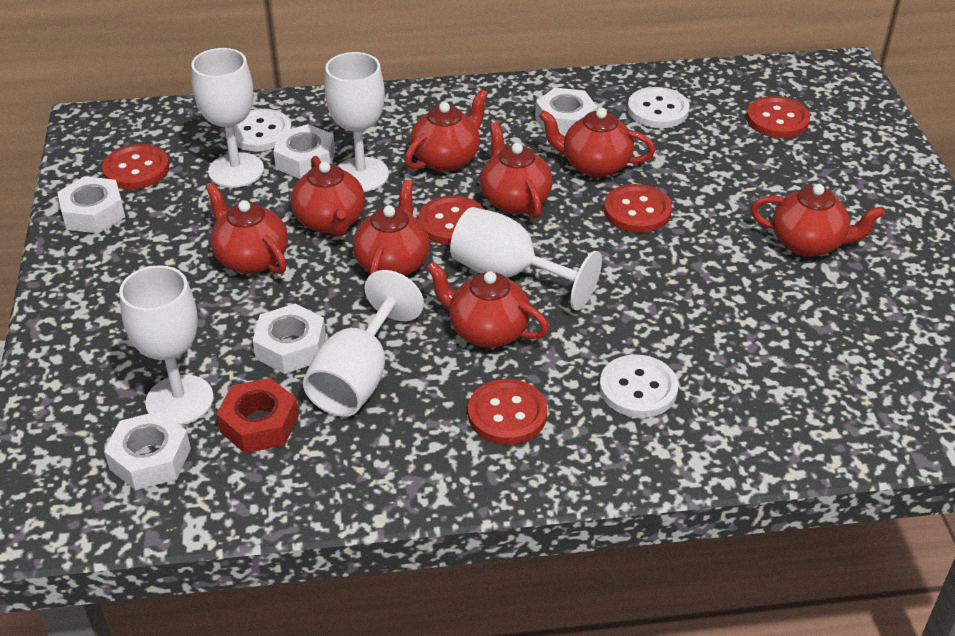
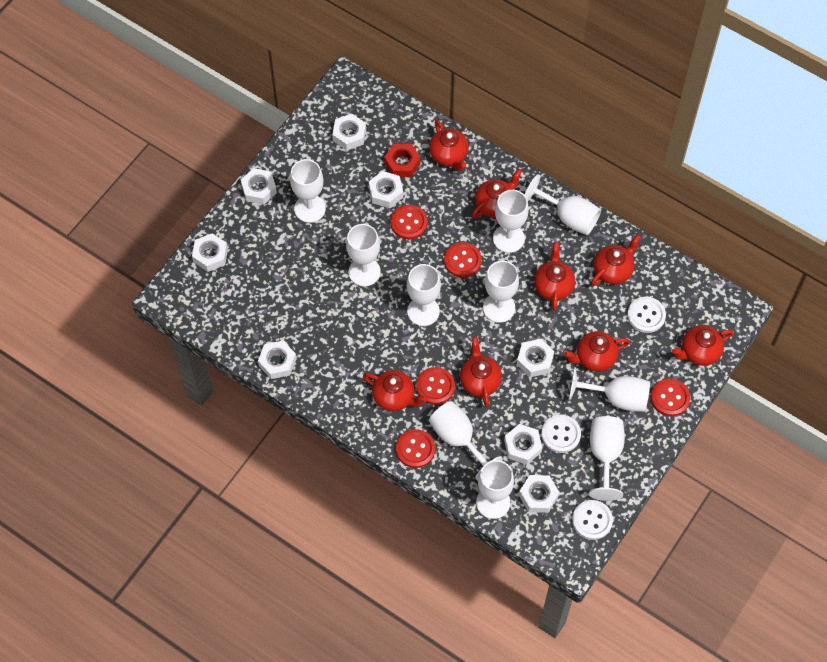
white goblet: 5 -> 10
white nut: 5 -> 8

